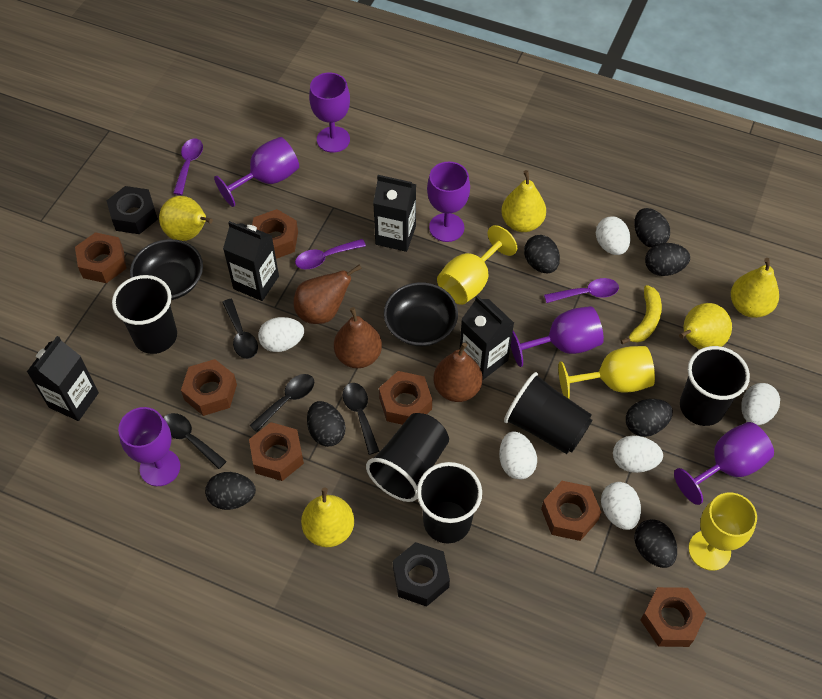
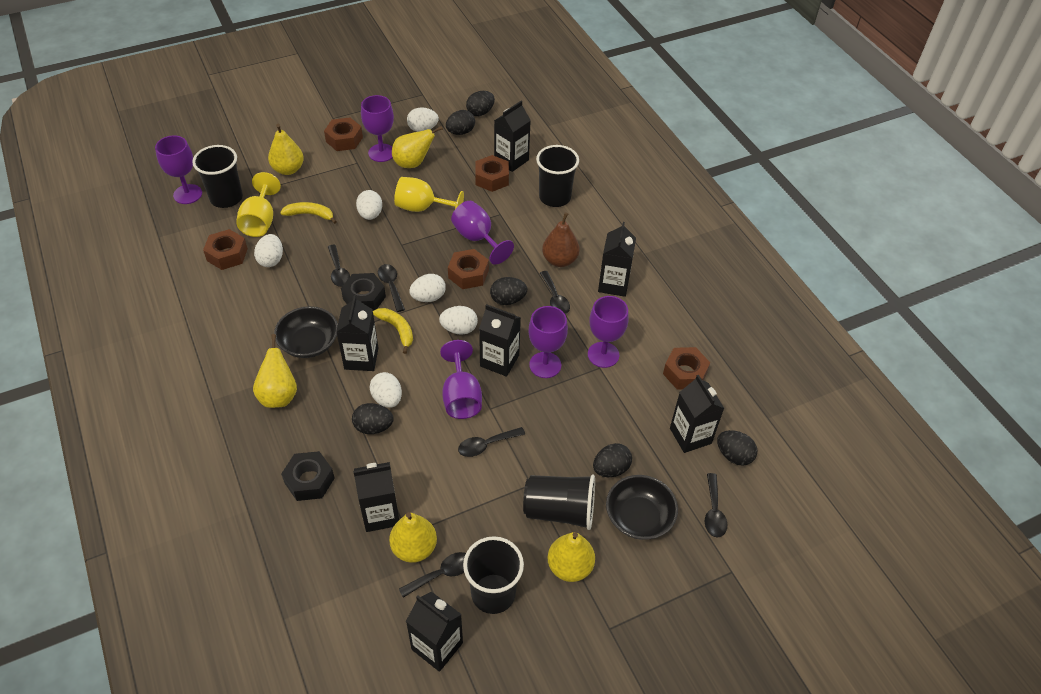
black carton: 4 -> 7
black cup: 5 -> 4
black egg: 7 -> 6
black spoon: 4 -> 6
brown nut: 7 -> 5
brown pear: 3 -> 1
purple spoon: 3 -> 0
yellow banana: 1 -> 2
yellow goblet: 3 -> 2

